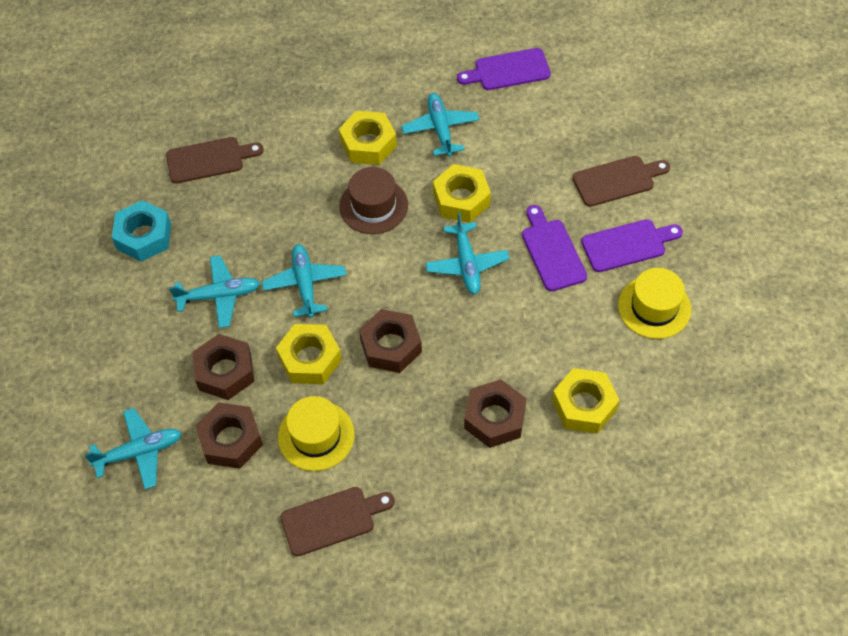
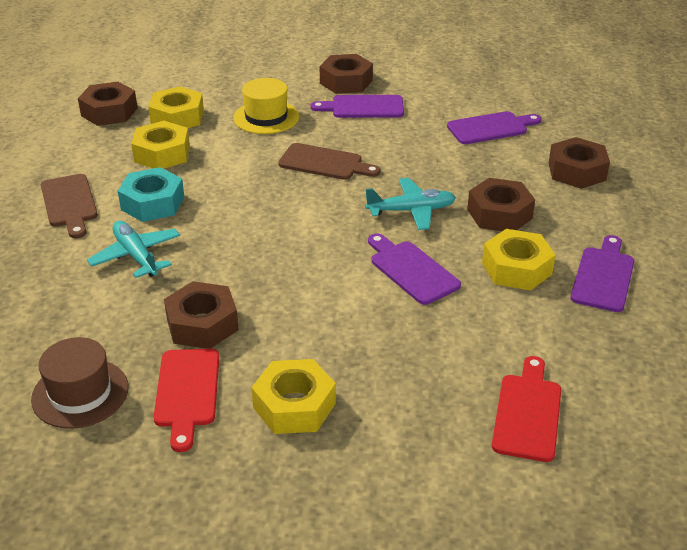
brown cutting board: 3 -> 2
brown nut: 4 -> 5
purple cutting board: 3 -> 4
red cutting board: 0 -> 2
turquoise plane: 5 -> 2
yellow hat: 2 -> 1

